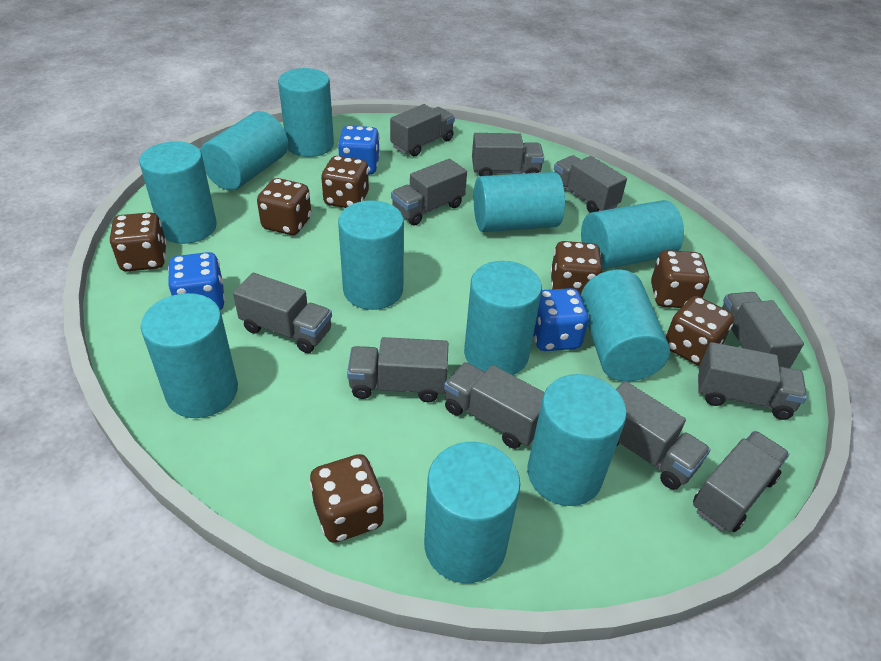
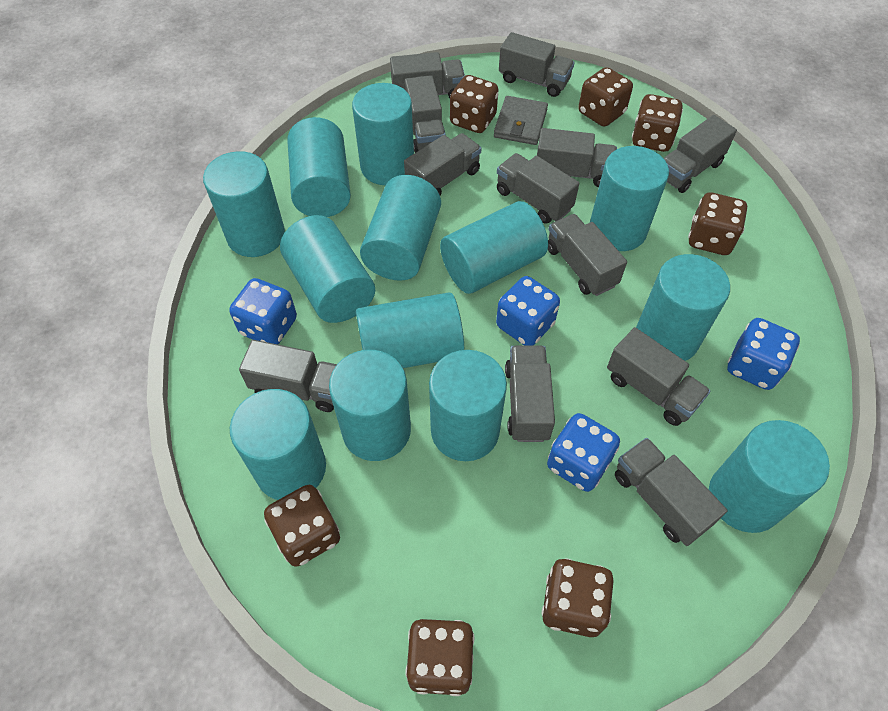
blue dice: 3 -> 4
grey truck: 11 -> 12
grey wallet: 0 -> 1
turquoise cylinder: 11 -> 13

